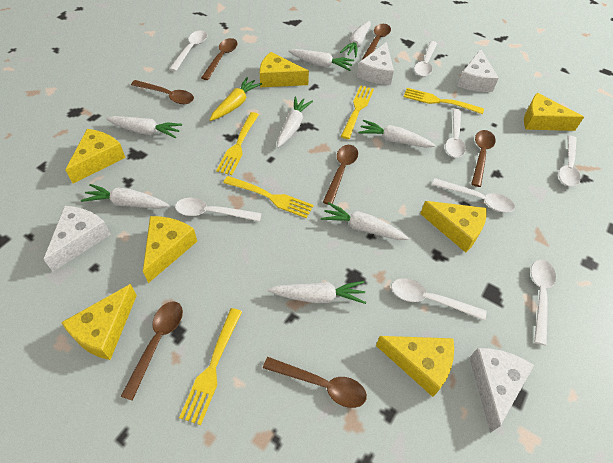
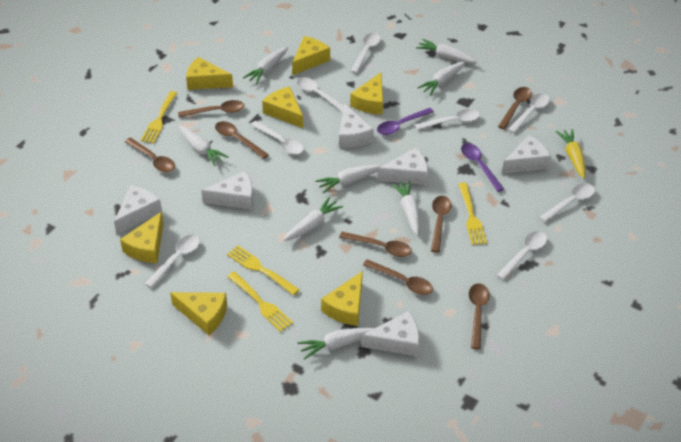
brown spoon: 7 -> 8
purple spoon: 0 -> 2
white cheese: 4 -> 6
yellow fork: 5 -> 4

